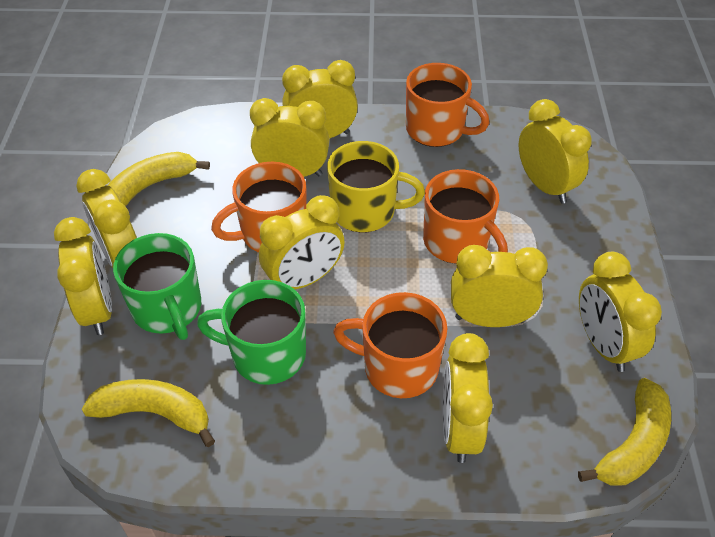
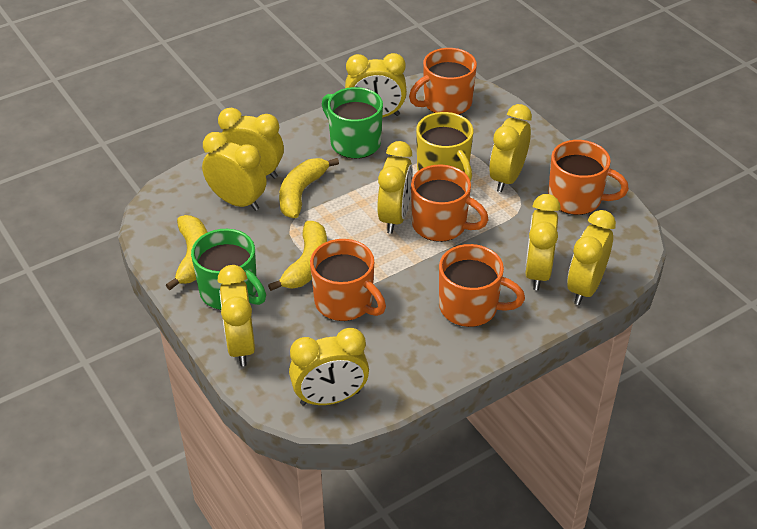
orange mug: 4 -> 5

